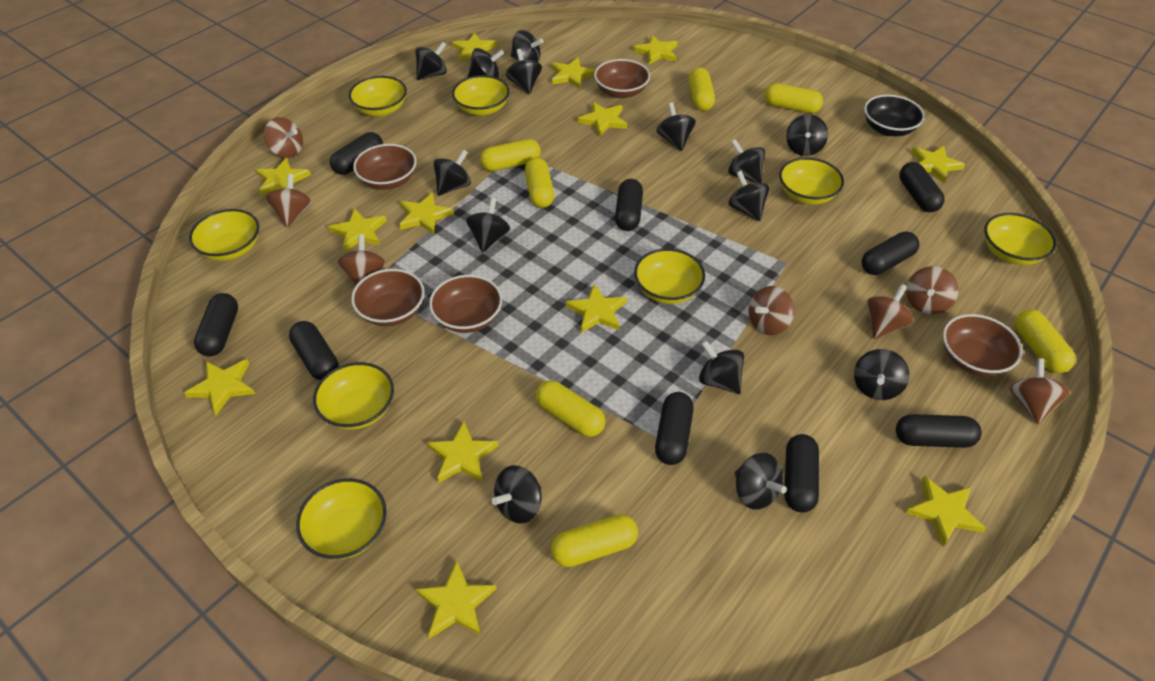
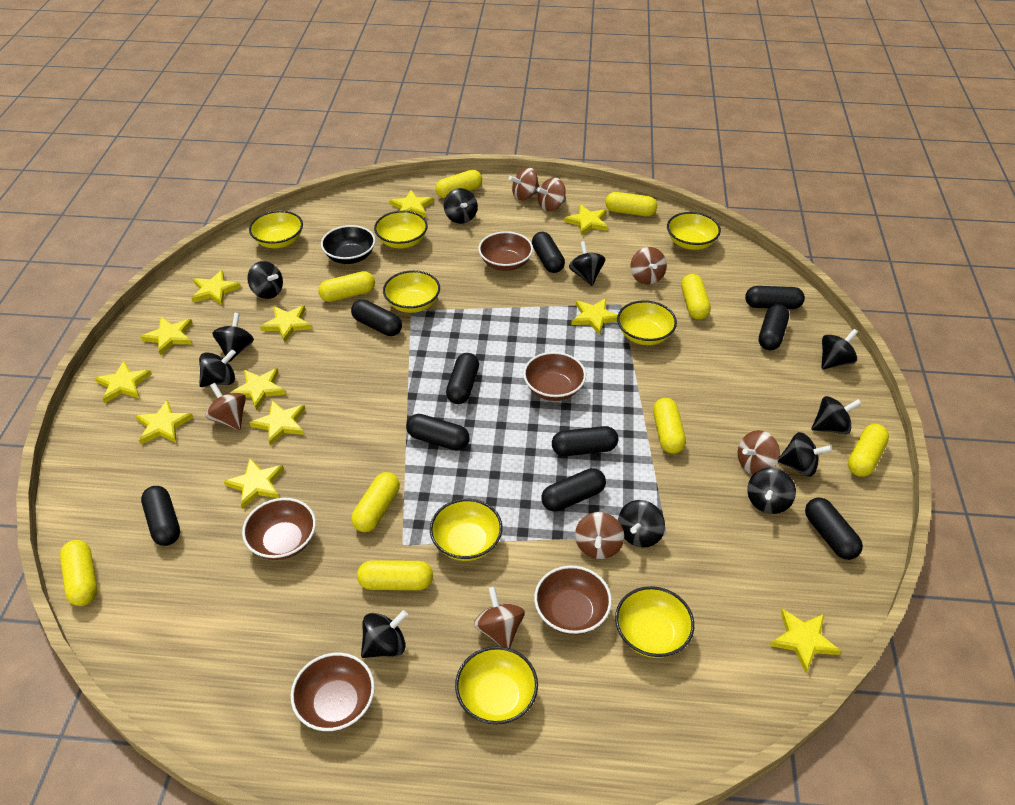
black capsule: 9 -> 10
black spinning top: 14 -> 11
yellow capsule: 7 -> 9
yellow star: 13 -> 12

